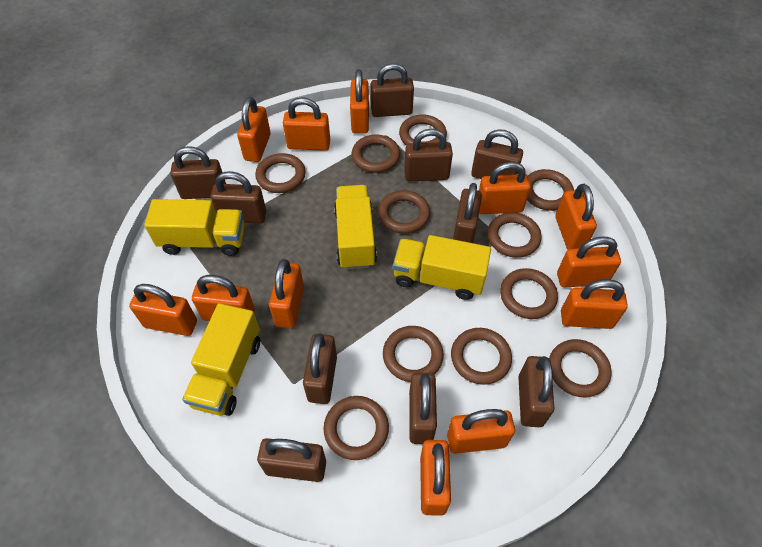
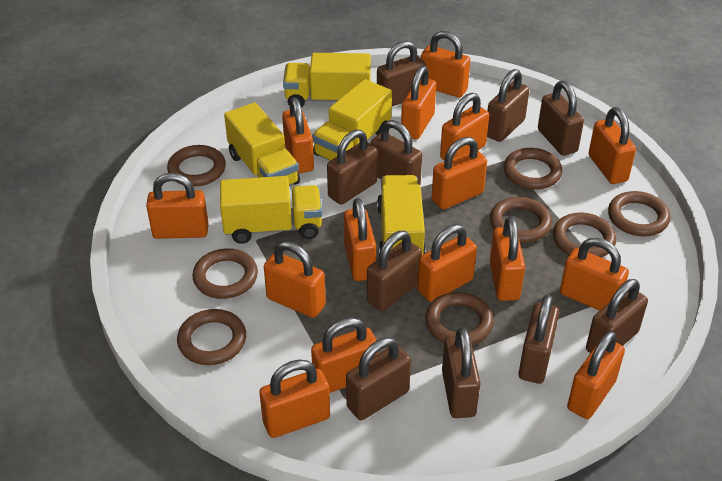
brown ring: 11 -> 8
orange padlock: 12 -> 15
yellow truck: 4 -> 5

